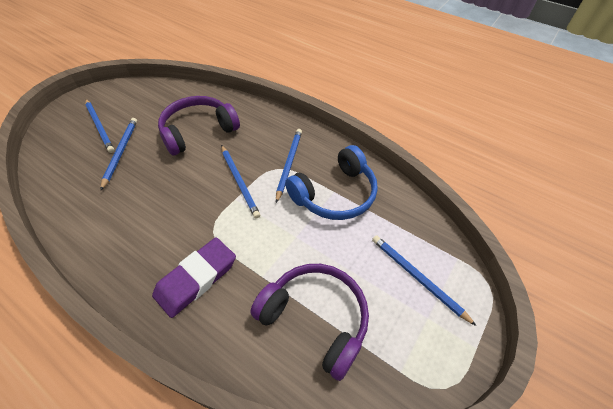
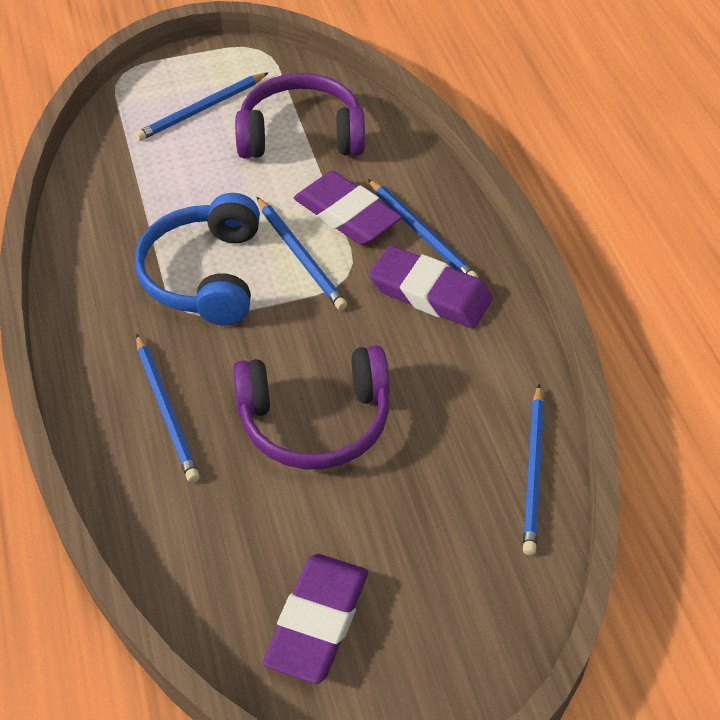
purple eraser: 1 -> 3

